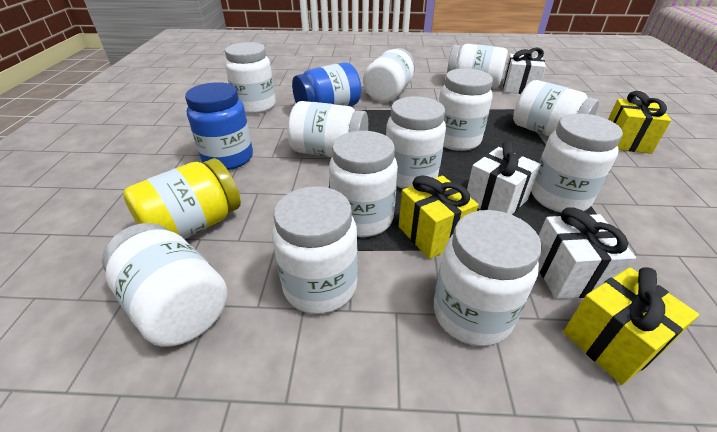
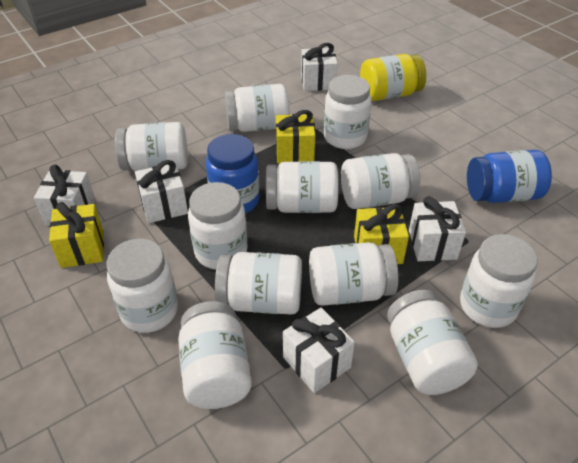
white gift: 3 -> 5

